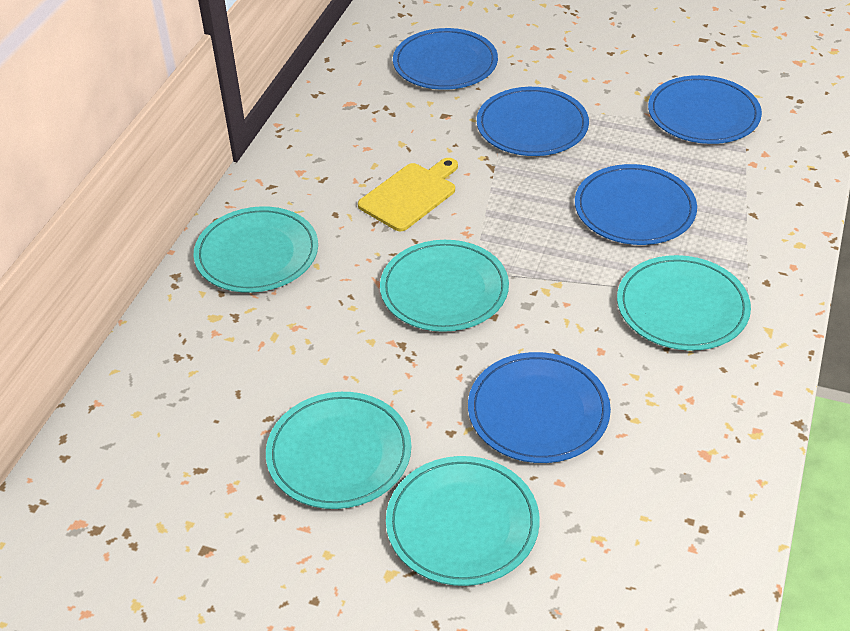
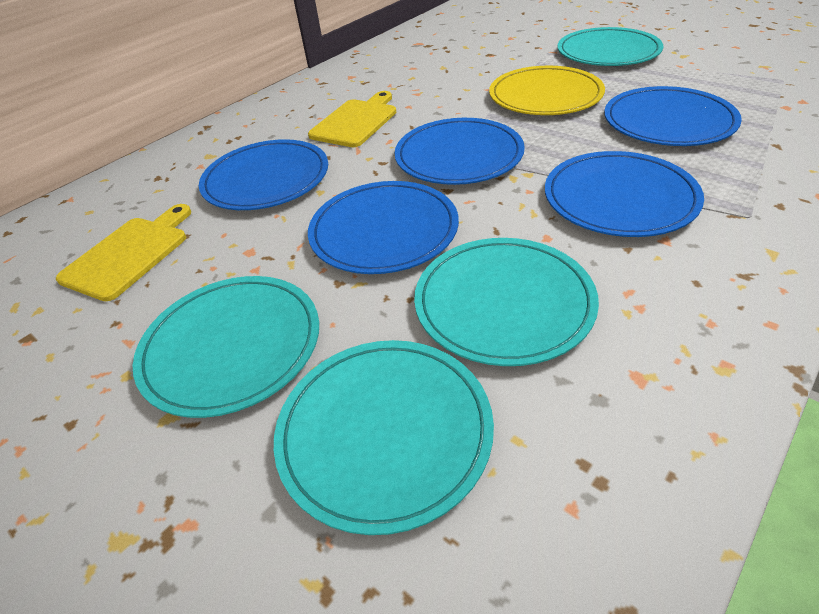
turquoise plate: 5 -> 4
yellow cutting board: 1 -> 2
yellow plate: 0 -> 1

